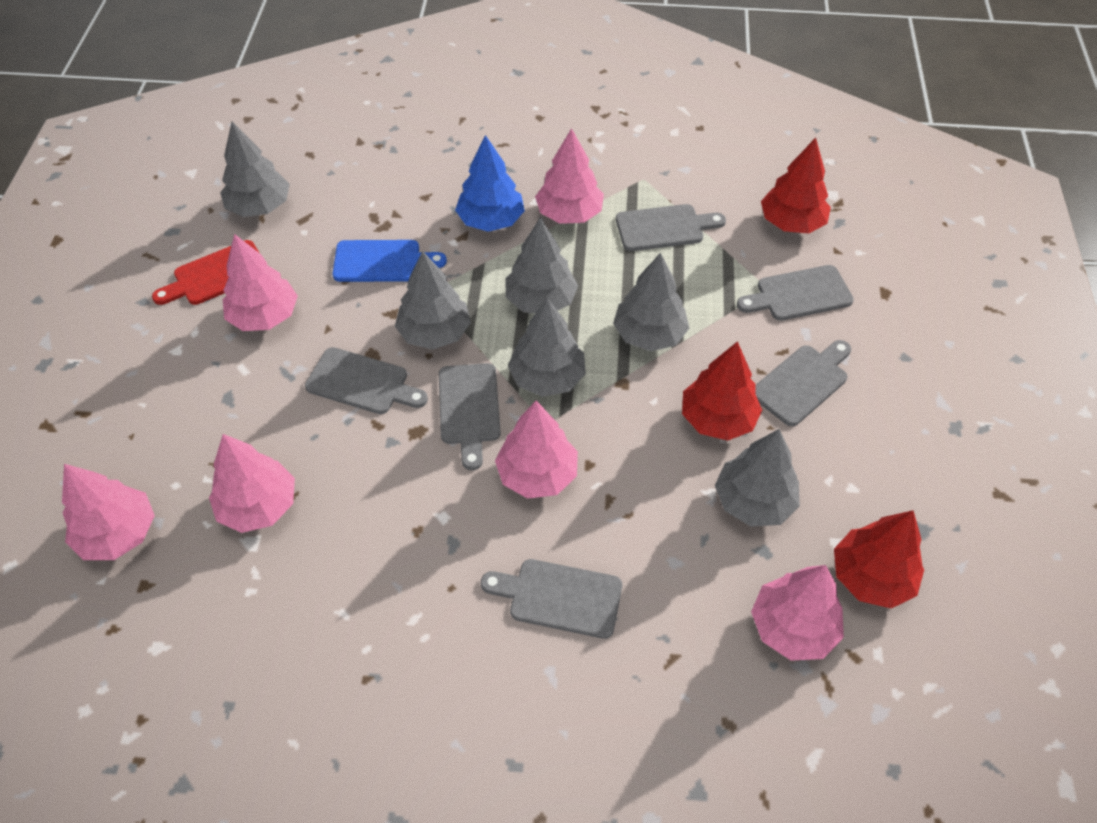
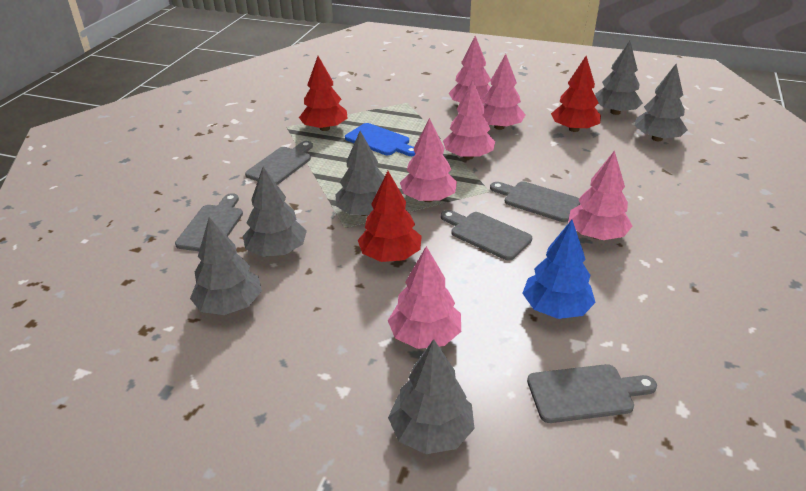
grey cutting board: 6 -> 5
red cutting board: 1 -> 0

